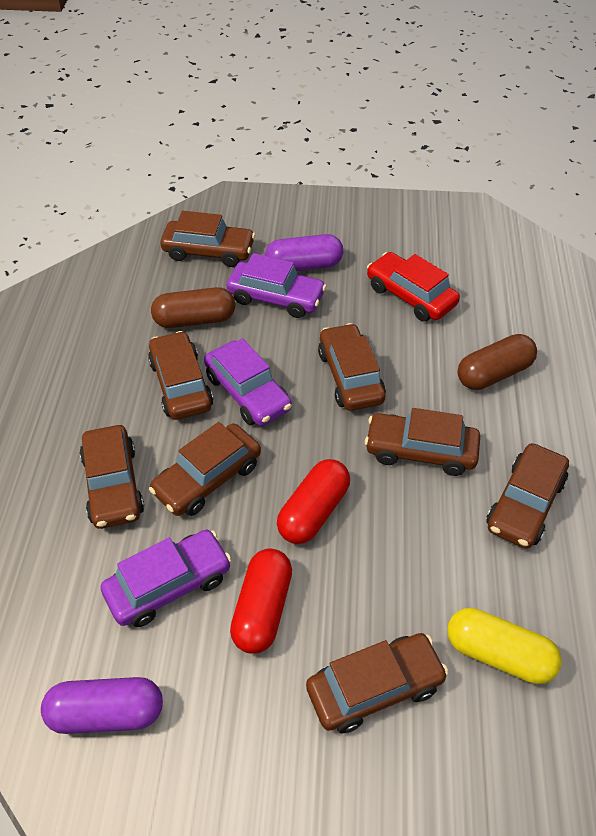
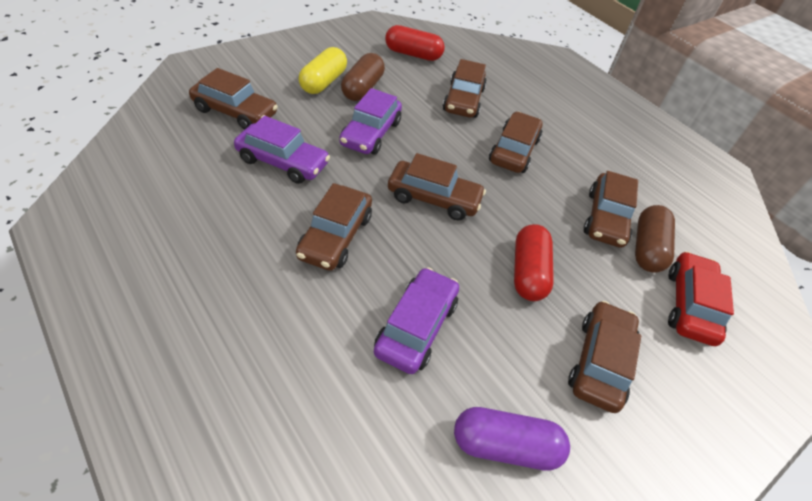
brown car: 8 -> 7
purple capsule: 2 -> 1

